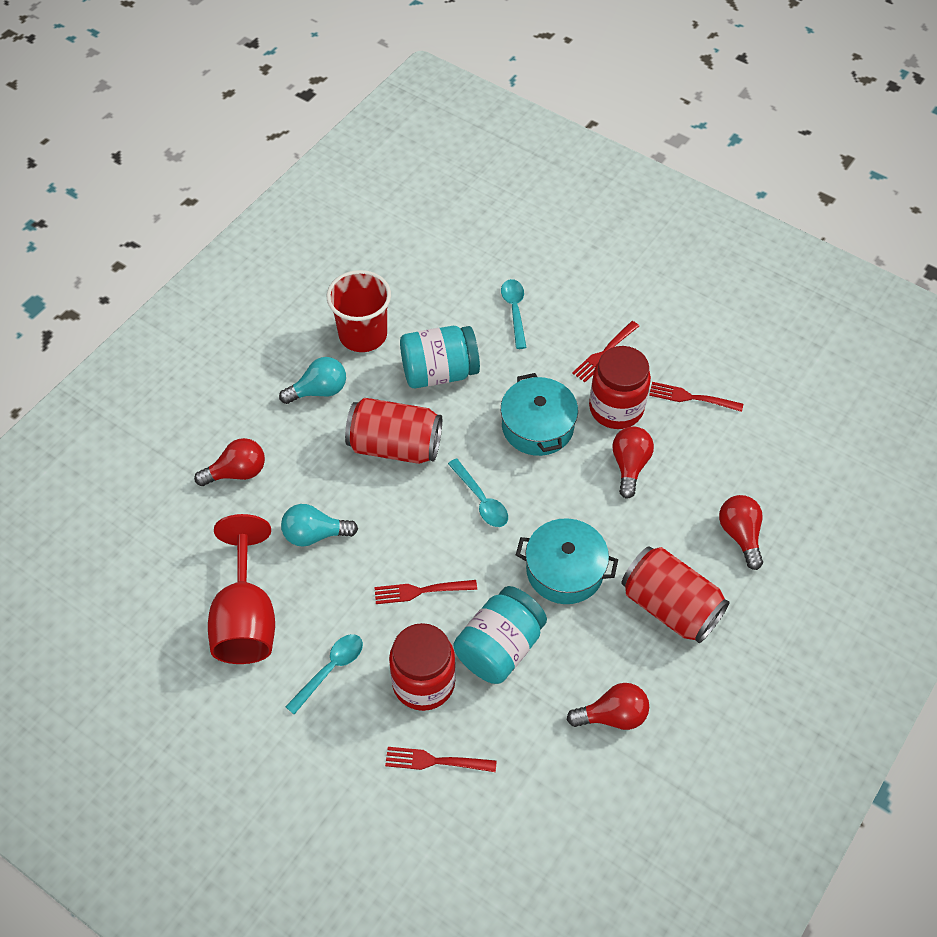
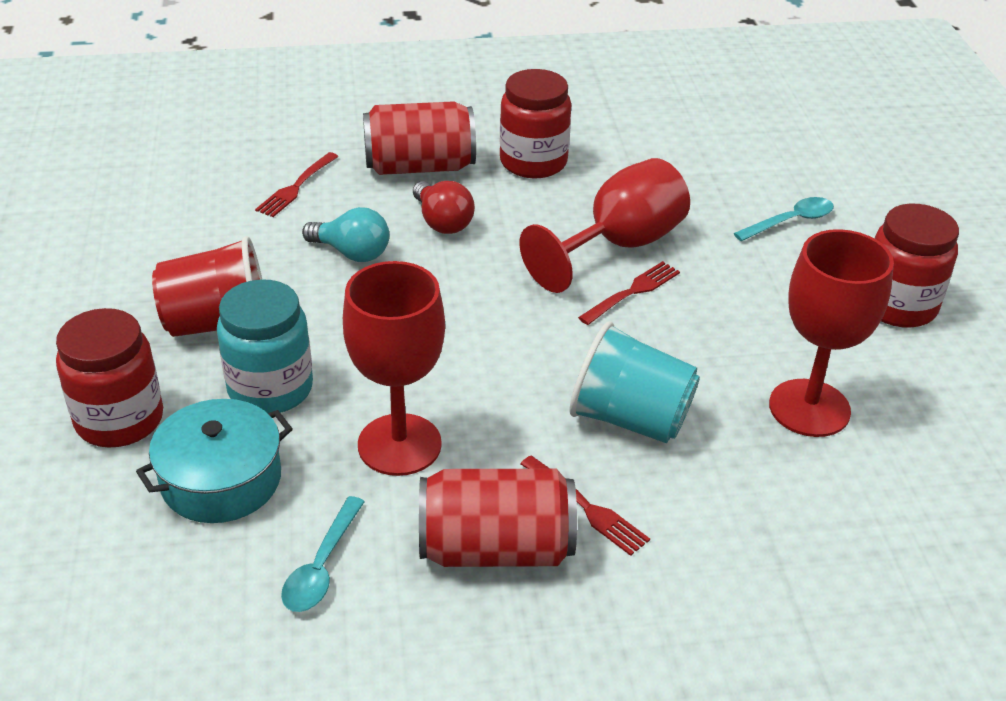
red fork: 4 -> 3
red goblet: 1 -> 3
red jar: 2 -> 3
red light bulb: 4 -> 1
turquoise cup: 0 -> 1
turquoise jar: 2 -> 1
turquoise light bulb: 2 -> 1
turquoise pot: 2 -> 1
turquoise spoon: 3 -> 2

